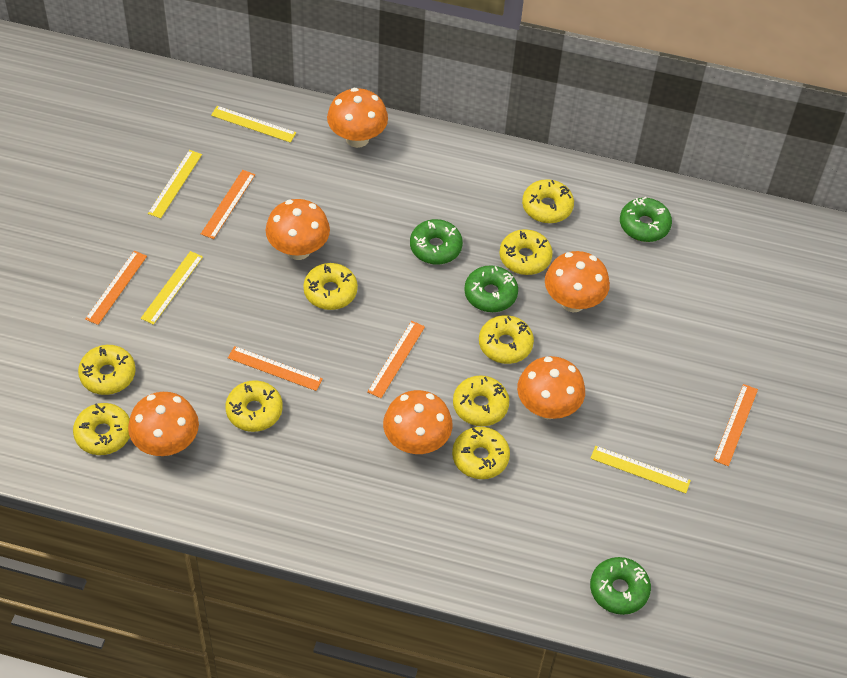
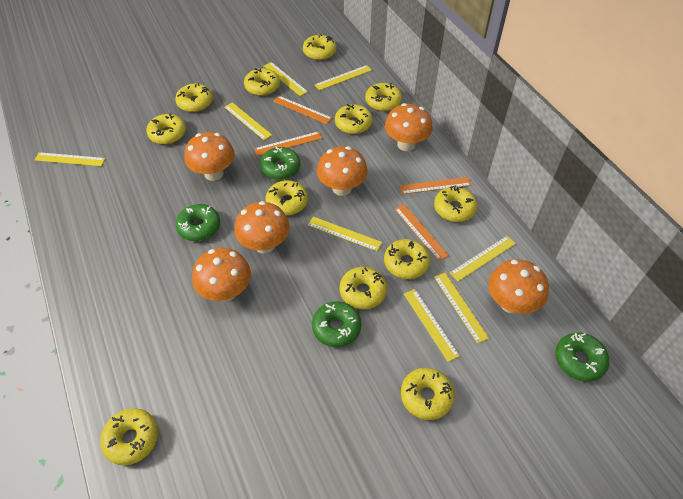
orange ruler: 5 -> 4
yellow donut: 9 -> 12
yellow ruler: 4 -> 8

